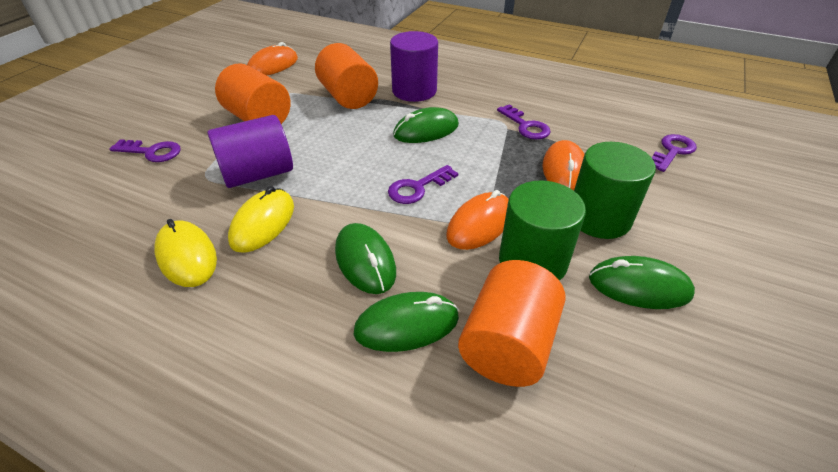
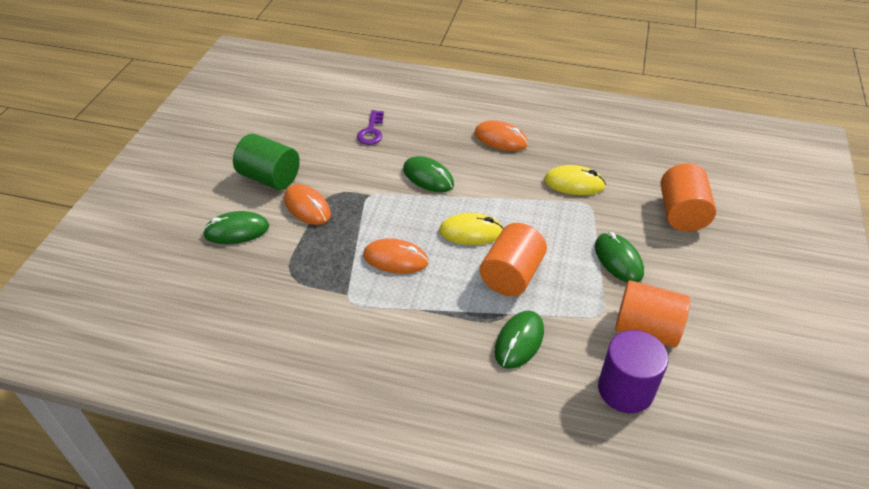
green cylinder: 2 -> 1
purple cylinder: 2 -> 1
purple key: 4 -> 1

